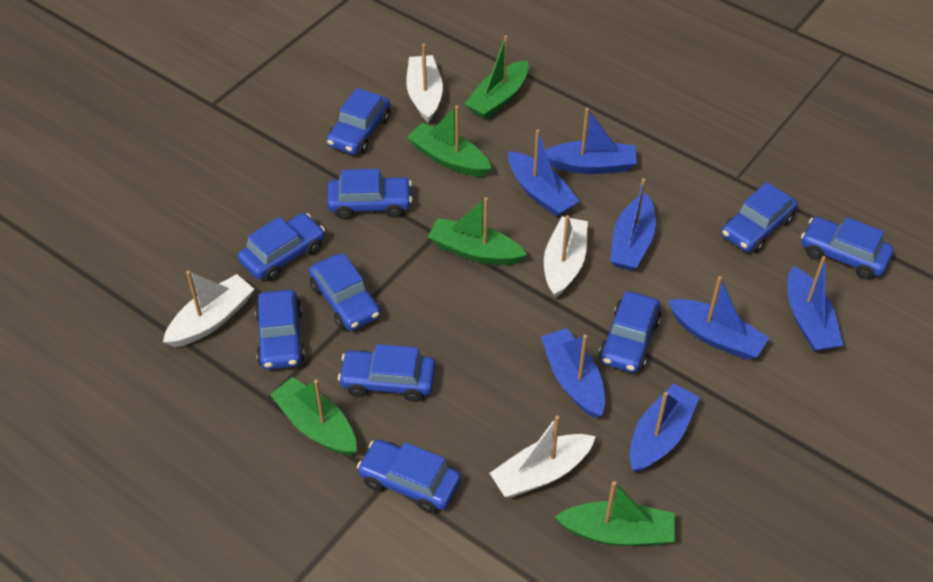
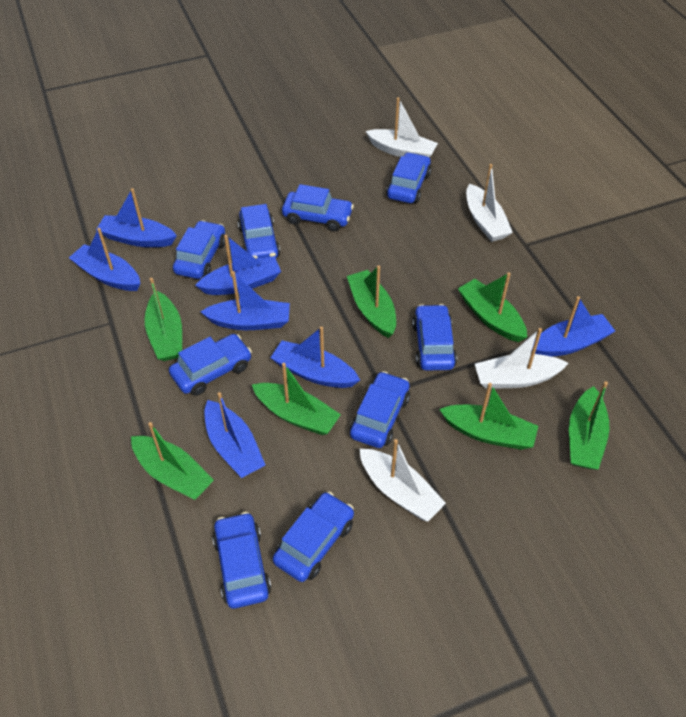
blue car: 10 -> 9
green boat: 5 -> 7

